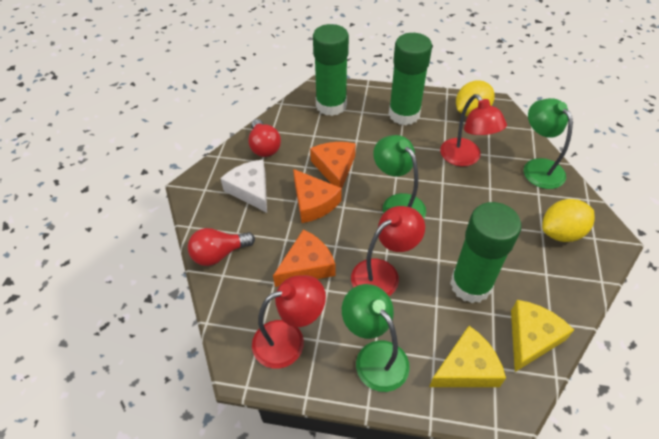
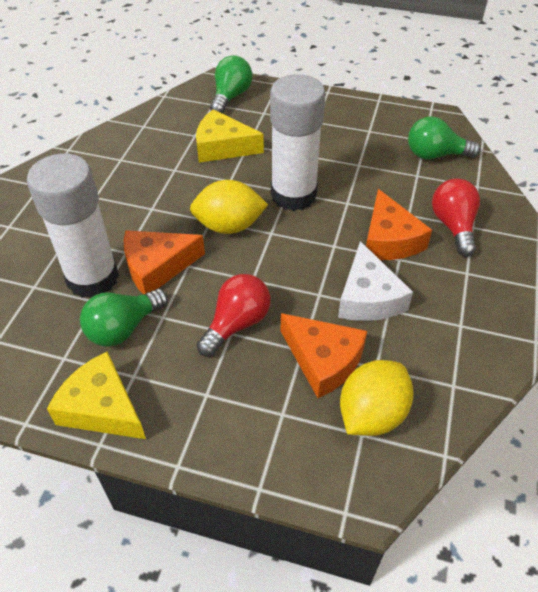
green glue stick: 3 -> 0
green lamp: 3 -> 0
green light bulb: 0 -> 3
red lamp: 3 -> 0
white glue stick: 0 -> 2

